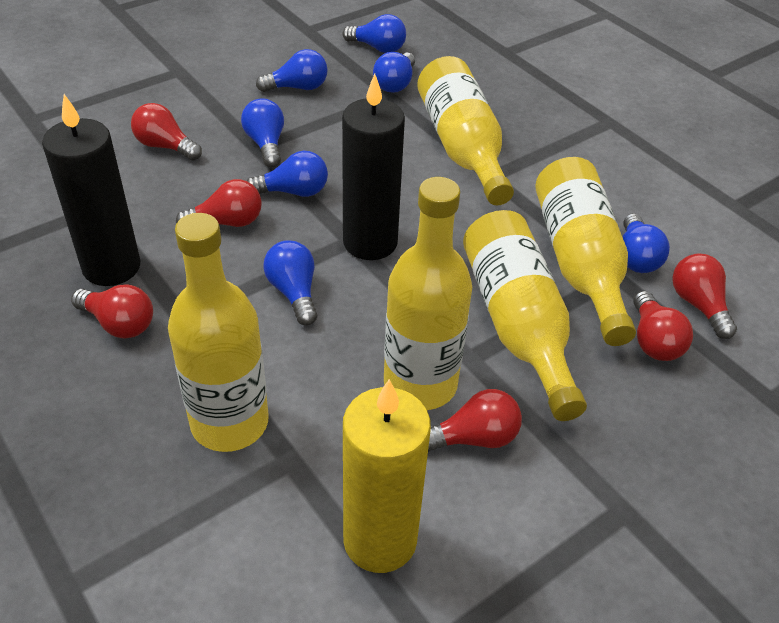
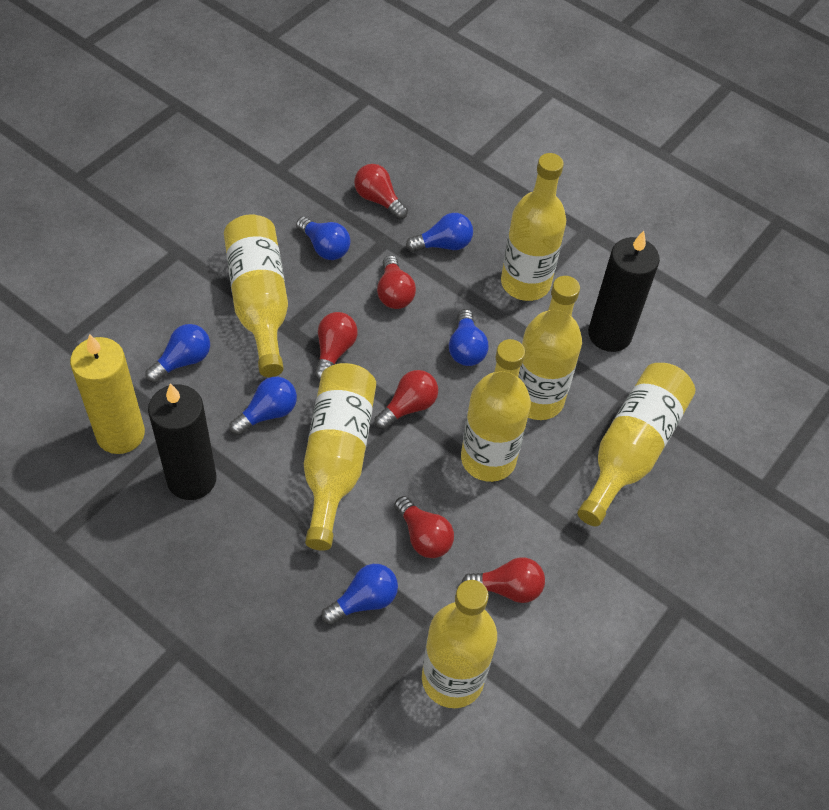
blue light bulb: 7 -> 6
yellow bottle: 5 -> 7

